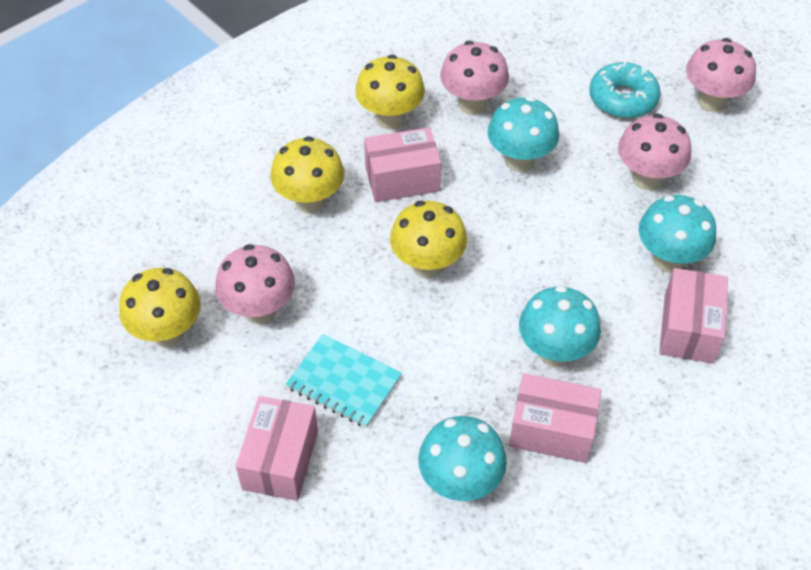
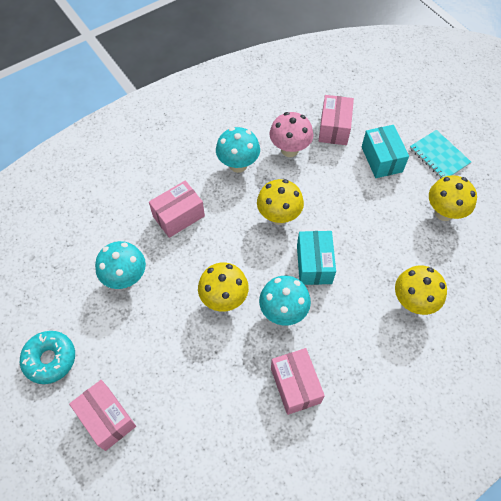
pink mushroom: 4 -> 1
turquoise box: 0 -> 2
turquoise mushroom: 4 -> 3

